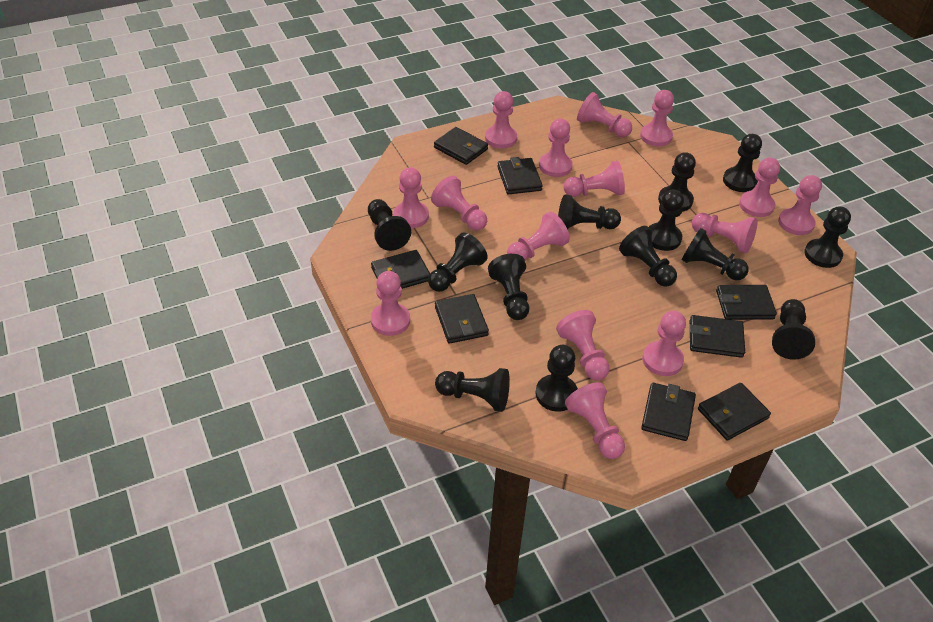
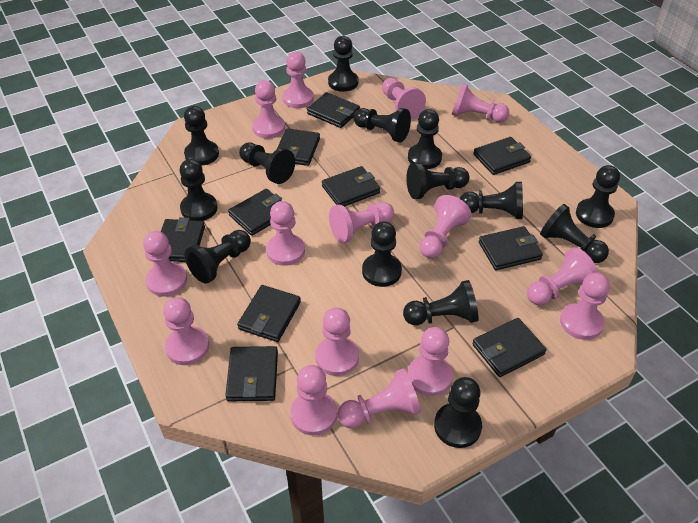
black pawn: 13 -> 14
black wallet: 8 -> 10

